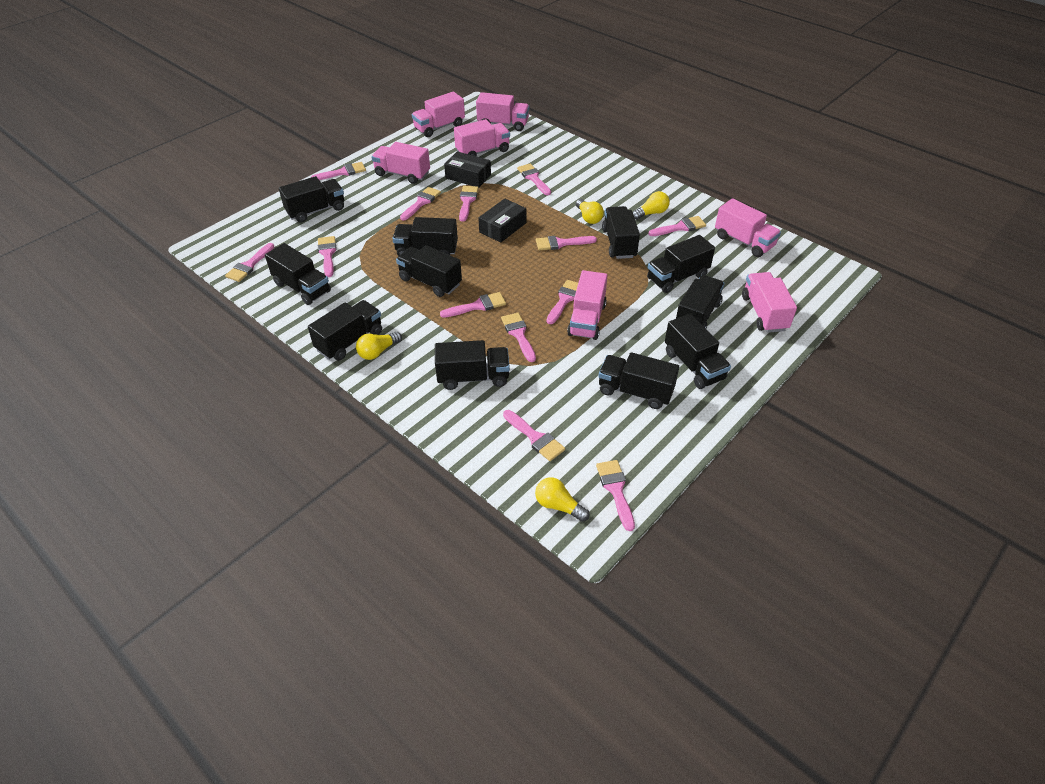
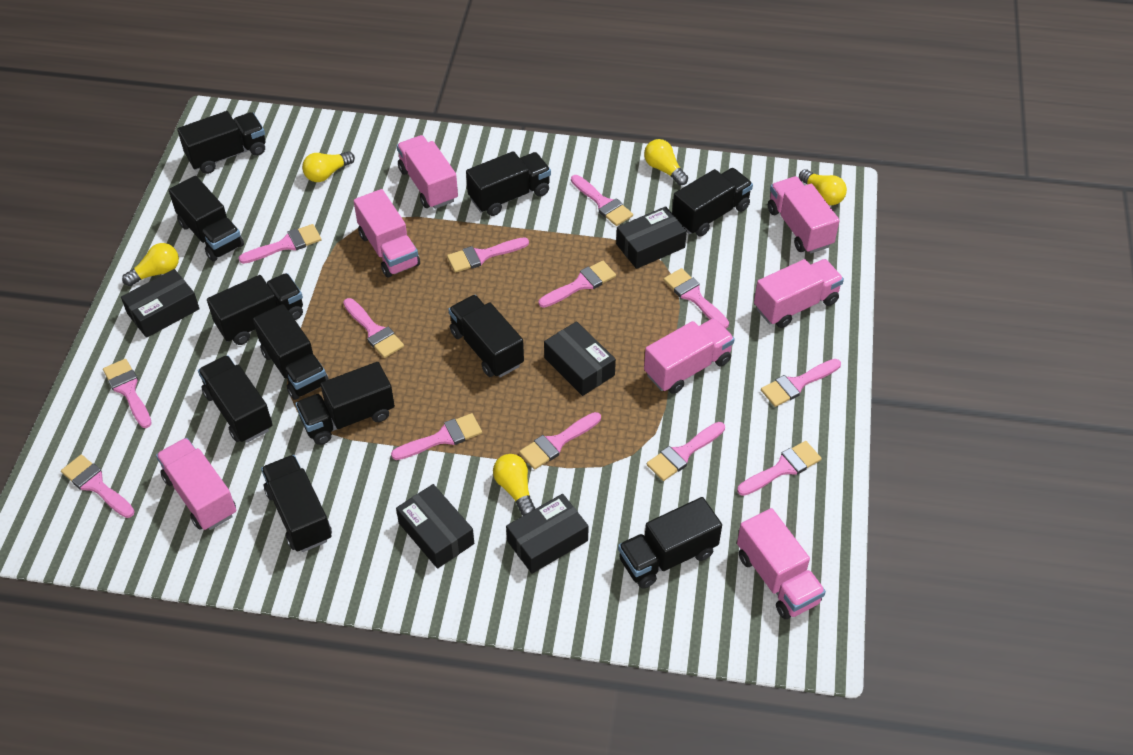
black box: 2 -> 5
yellow light bulb: 4 -> 5

